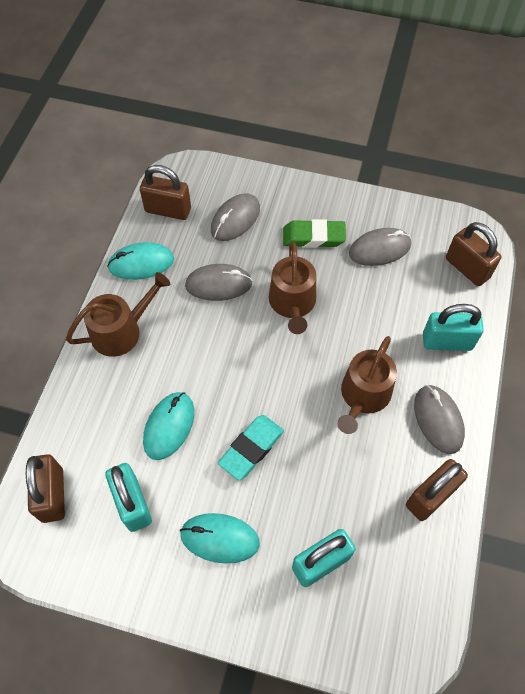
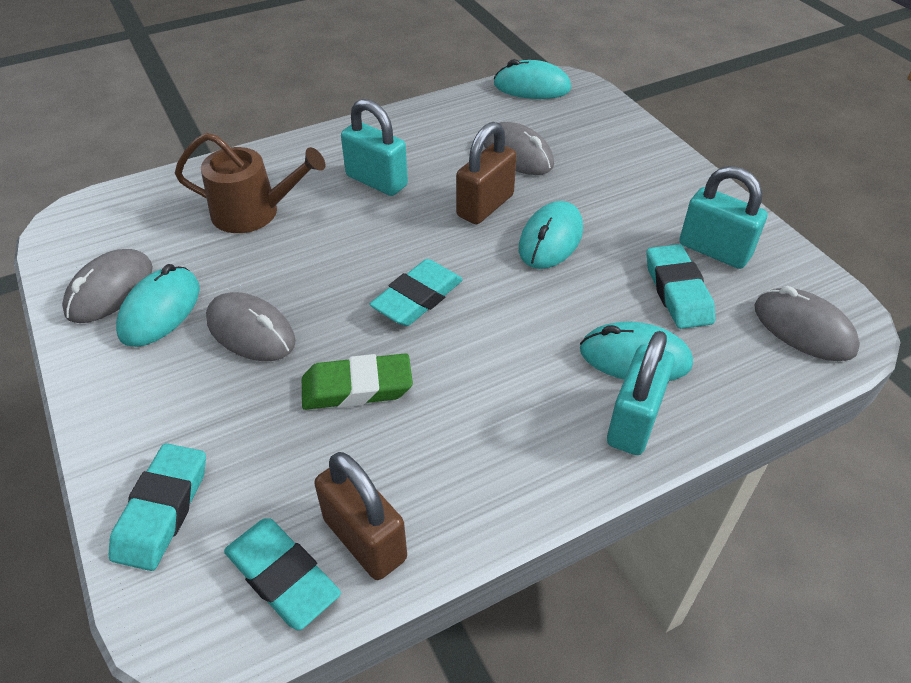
brown padlock: 4 -> 2
brown watering can: 3 -> 1
turquoise eraser: 1 -> 4
turquoise mouse: 3 -> 4

